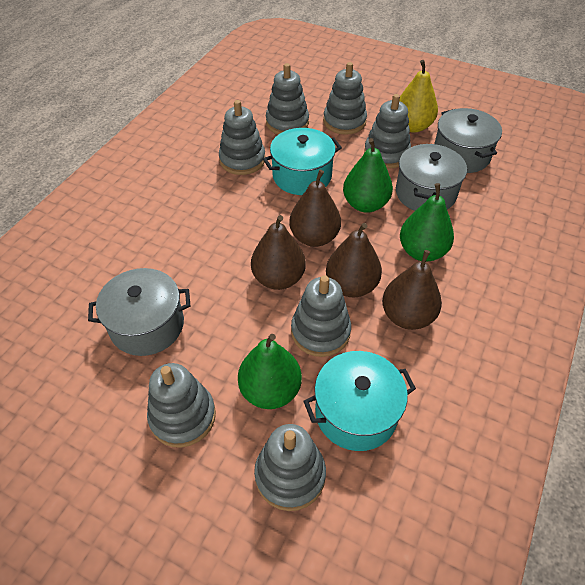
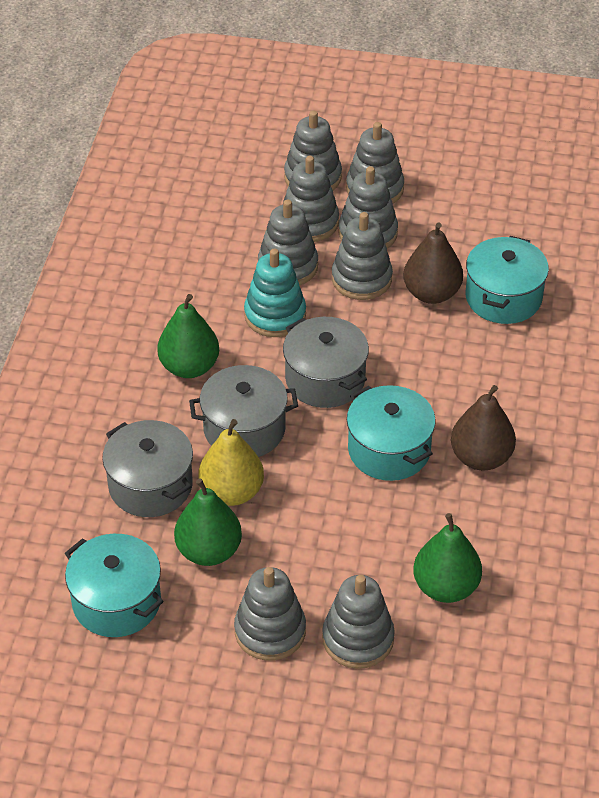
brown pear: 4 -> 2
grey stacking toy: 7 -> 8
turquoise pot: 2 -> 3
turquoise stacking toy: 0 -> 1

